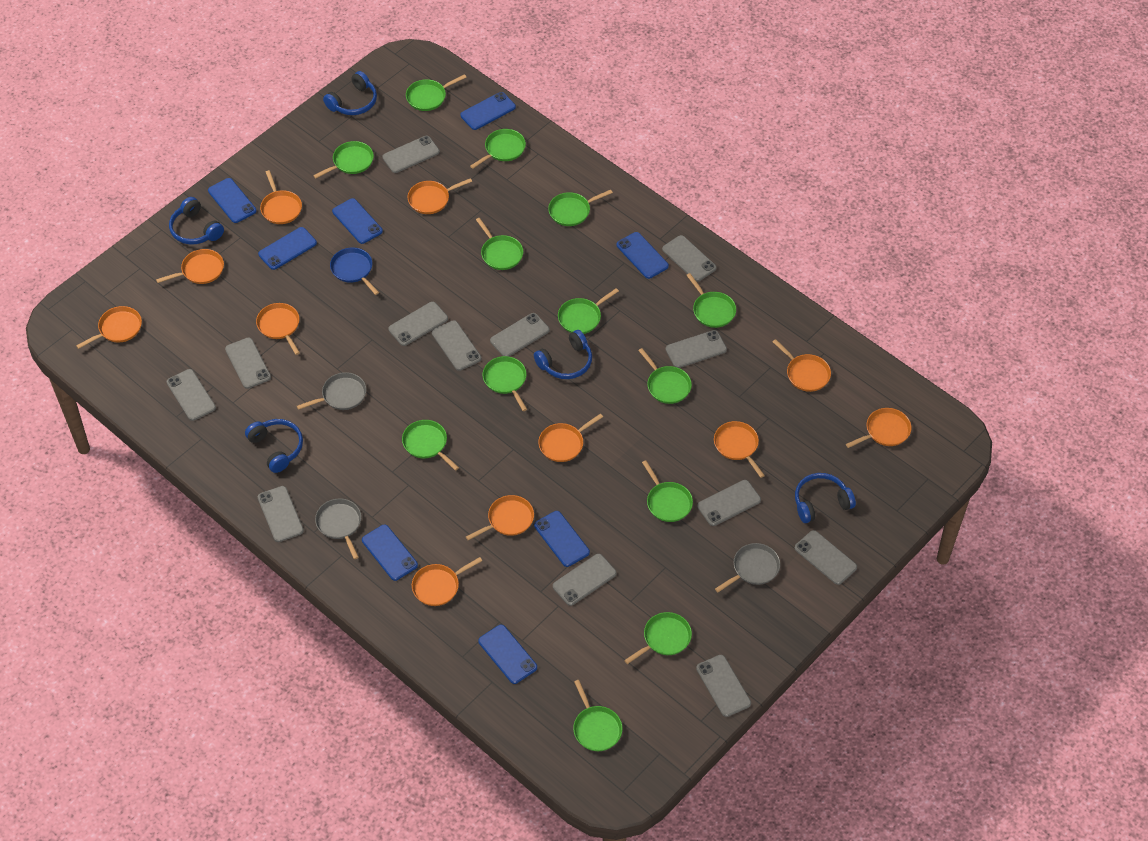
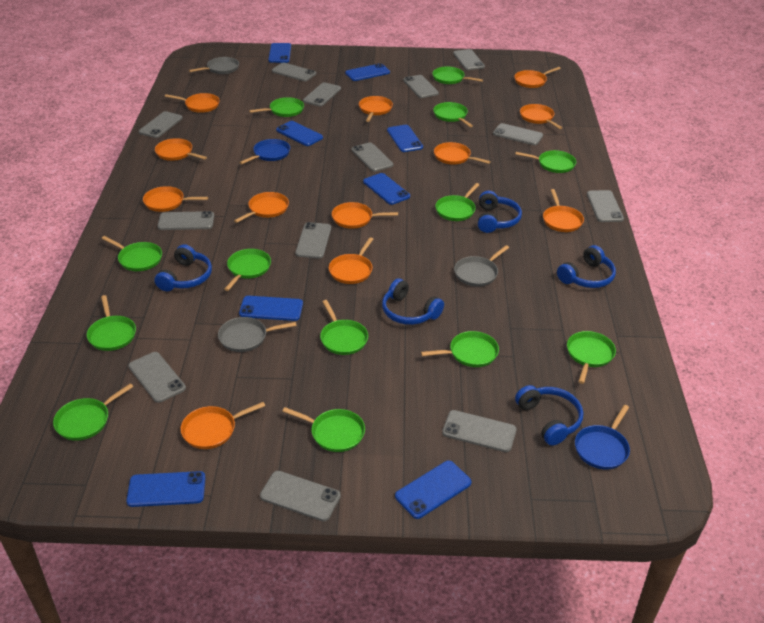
blue pan: 1 -> 2
orange pan: 11 -> 12

